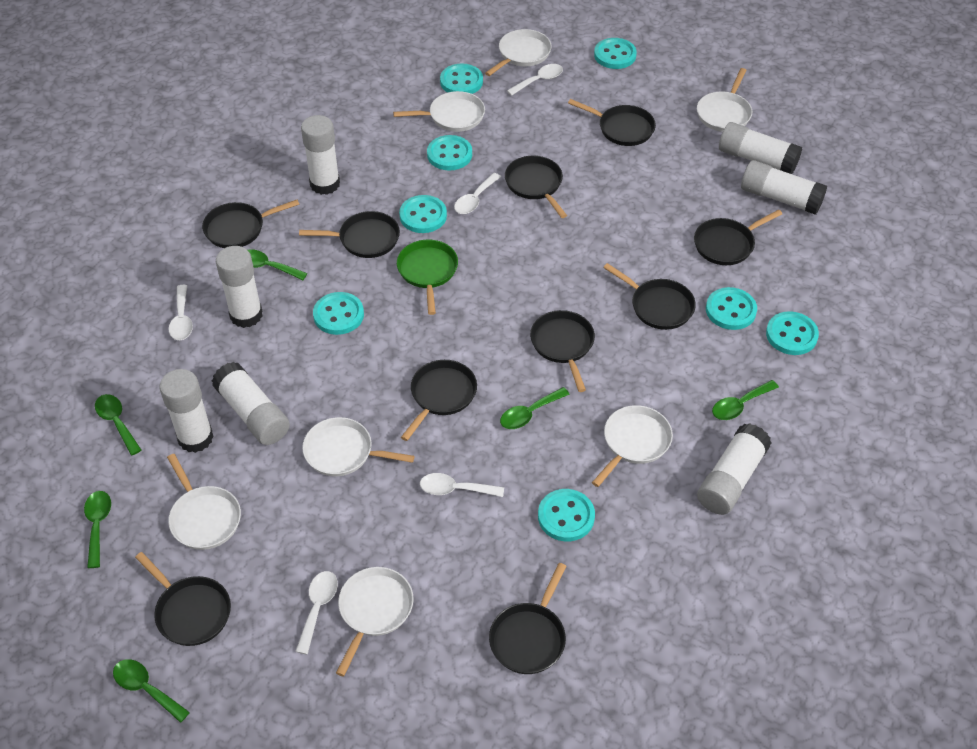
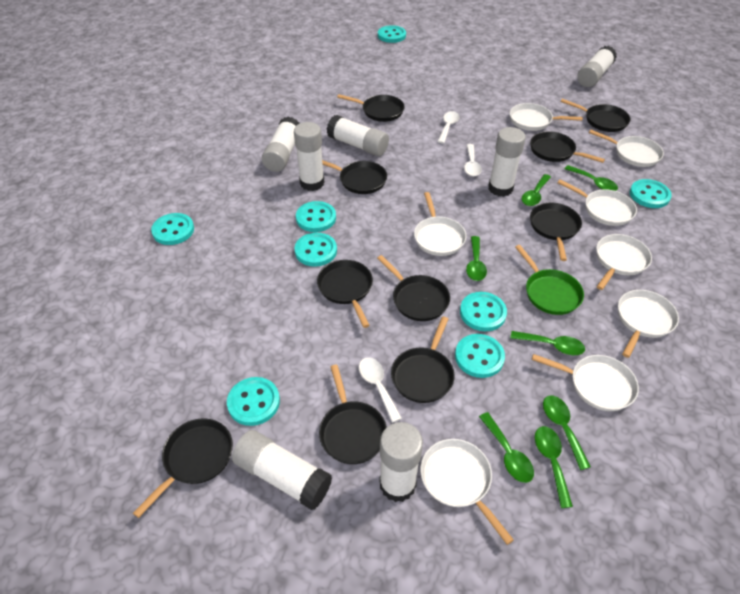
green spoon: 6 -> 7
white pan: 7 -> 8
white spoon: 5 -> 3

